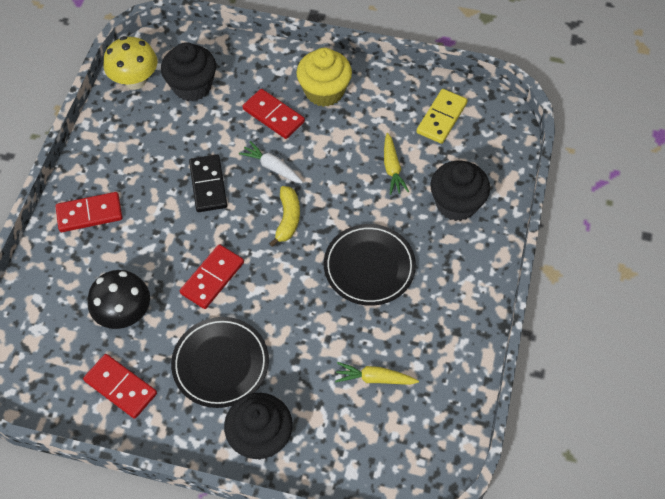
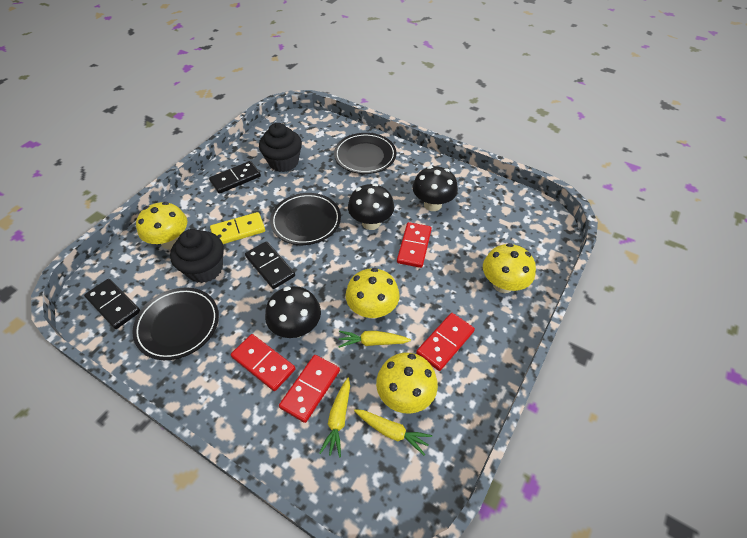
black cupcake: 3 -> 2
black domino: 1 -> 3
black mushroom: 1 -> 3
black plate: 2 -> 3
white carrot: 1 -> 0
yellow banana: 1 -> 0
yellow carrot: 2 -> 3
yellow cupcake: 1 -> 0
yellow mushroom: 1 -> 4

